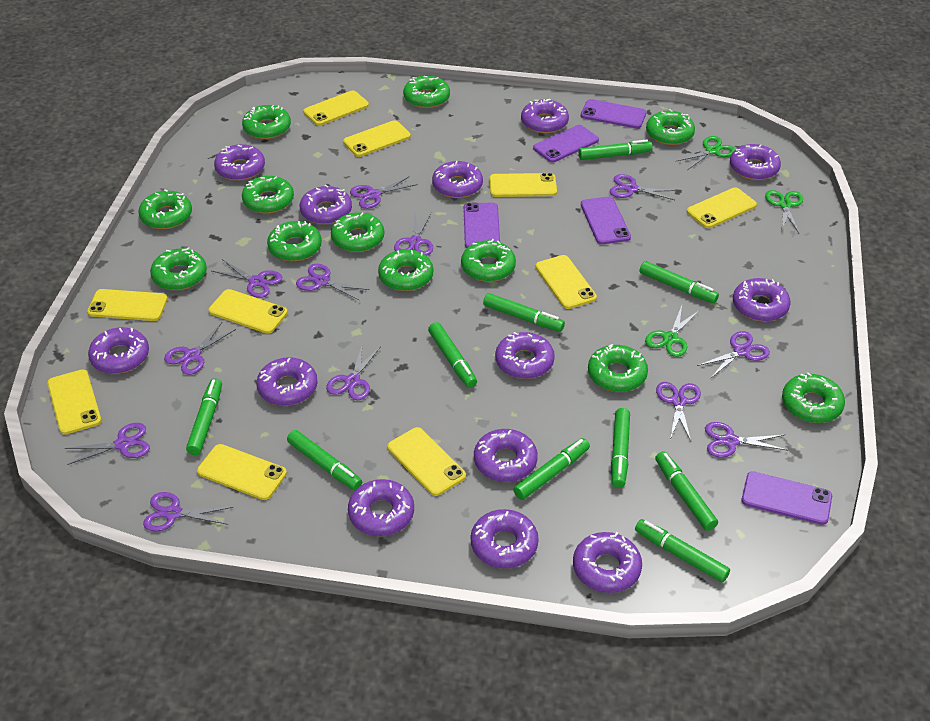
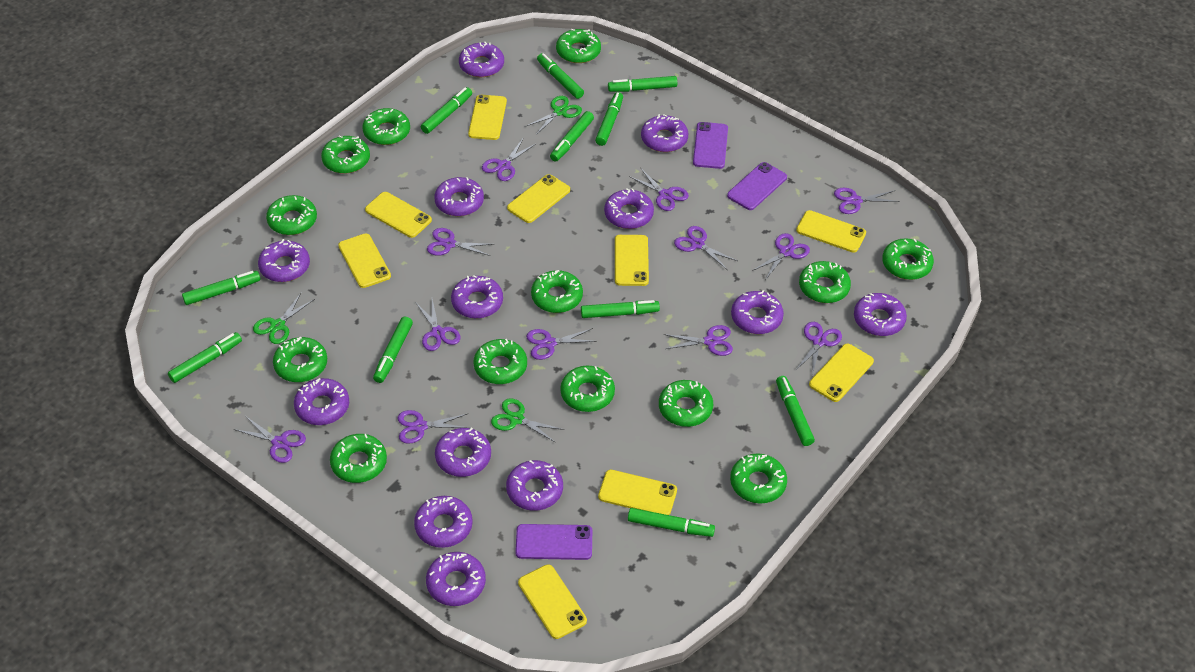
green donut: 12 -> 13
green marker: 10 -> 11
purple phone: 5 -> 3
yellow phone: 10 -> 9

